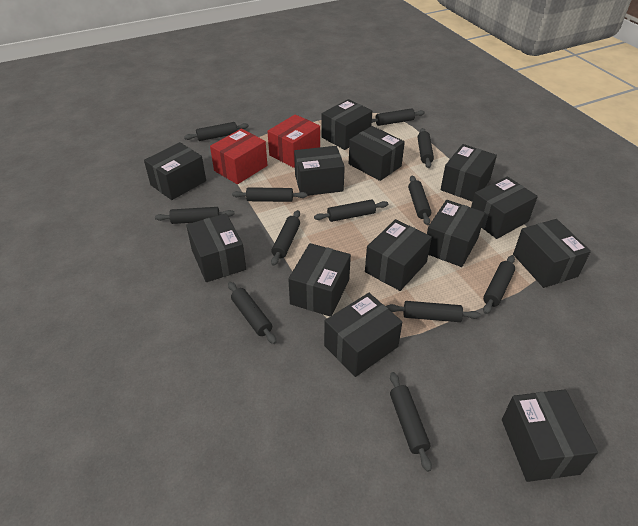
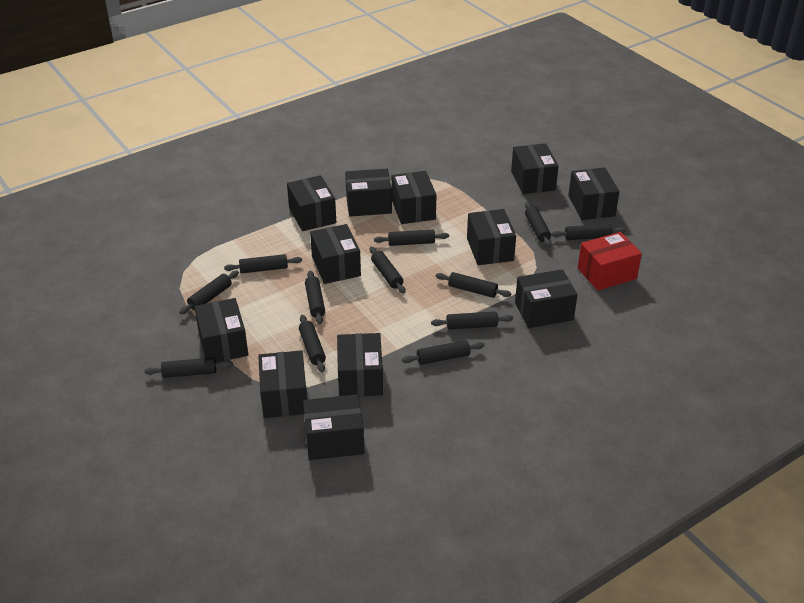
black box: 13 -> 12
red box: 2 -> 1

